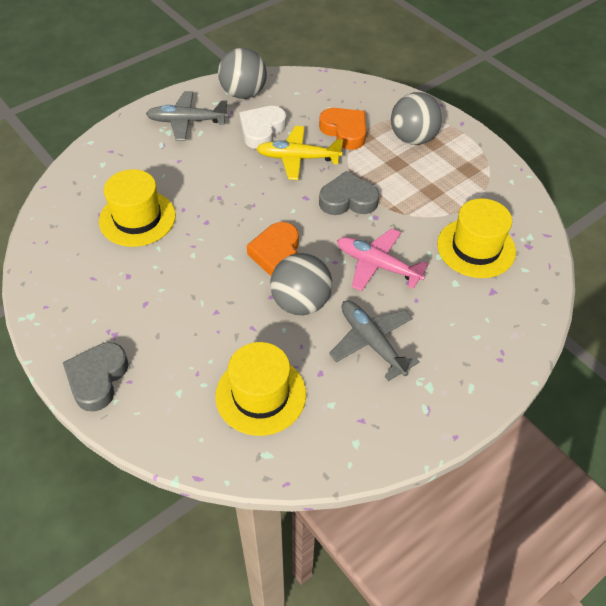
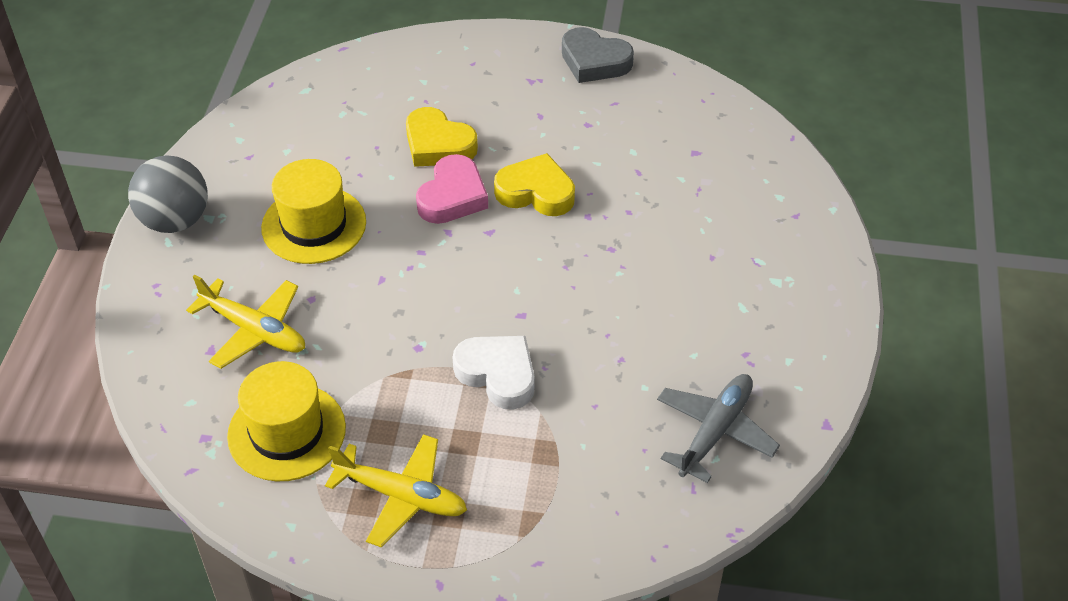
grey ball: 3 -> 1
grey heart: 2 -> 1
grey plane: 2 -> 1
orange heart: 2 -> 0
pink heart: 0 -> 1
pink plane: 1 -> 0
yellow hat: 3 -> 2
yellow heart: 0 -> 2
yellow plane: 1 -> 2

